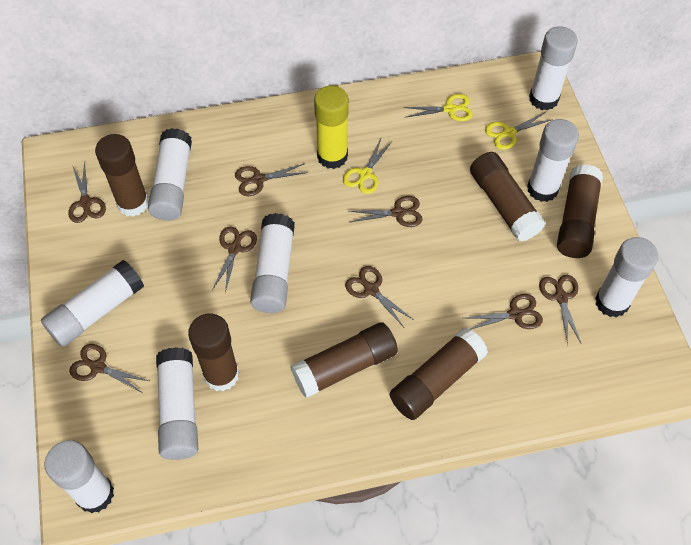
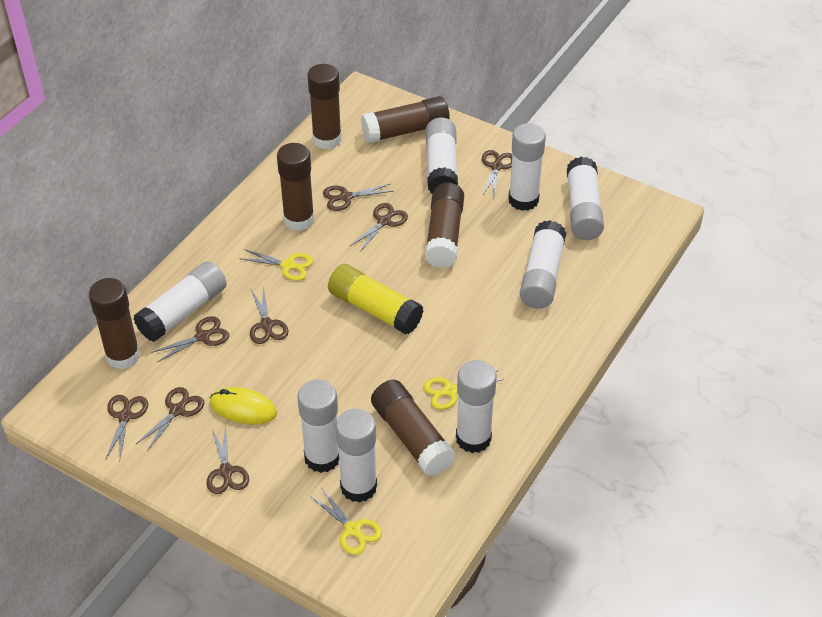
yellow mouse: 0 -> 1

